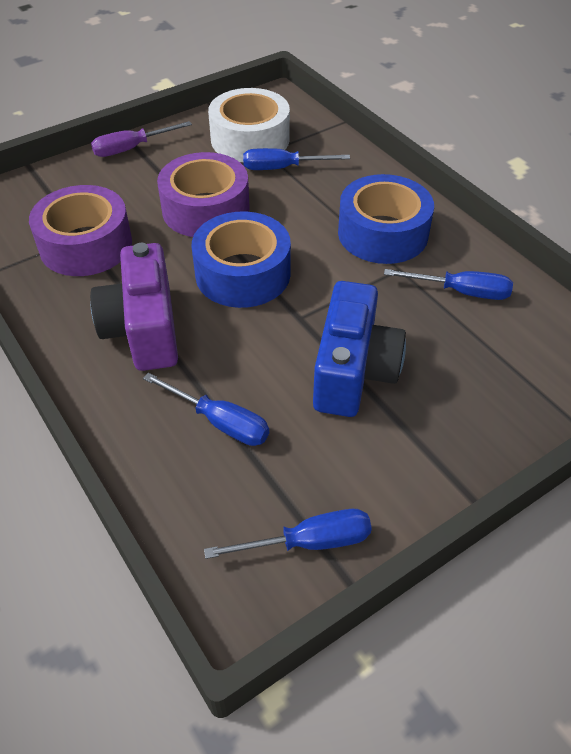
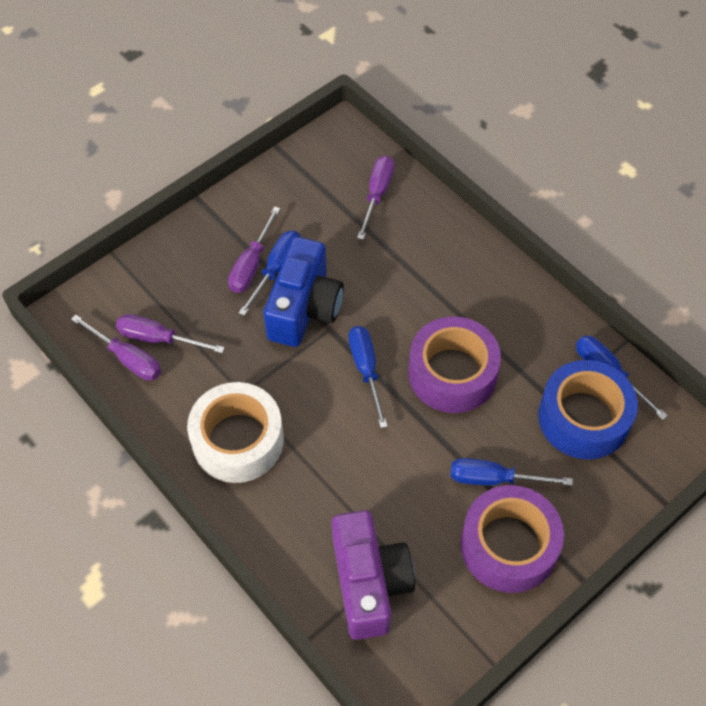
blue tape: 2 -> 1
purple screwdriver: 1 -> 4

